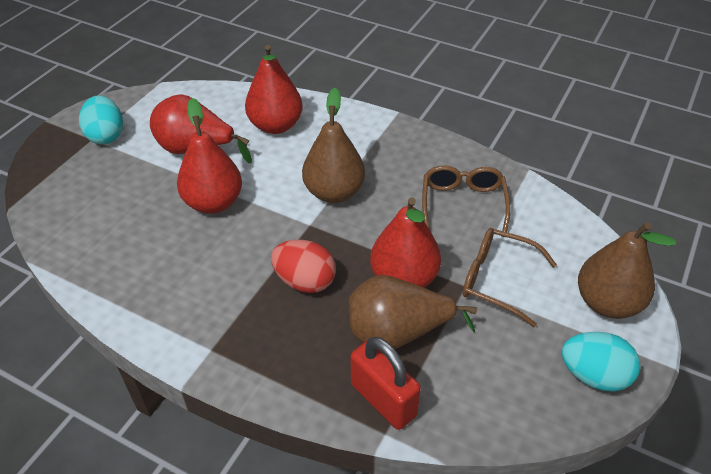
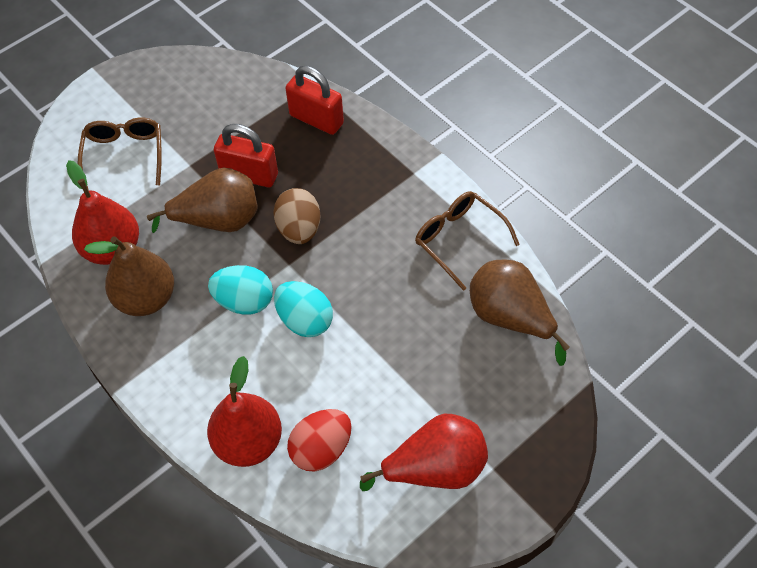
brown egg: 0 -> 1
red padlock: 1 -> 2
red pear: 4 -> 3

